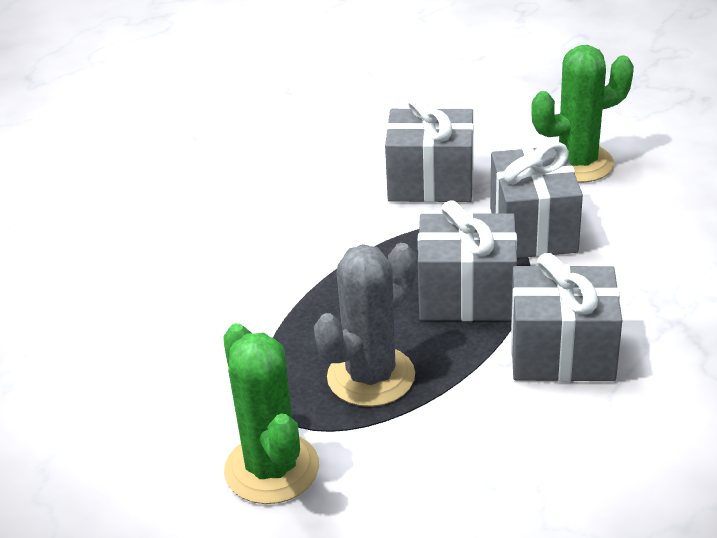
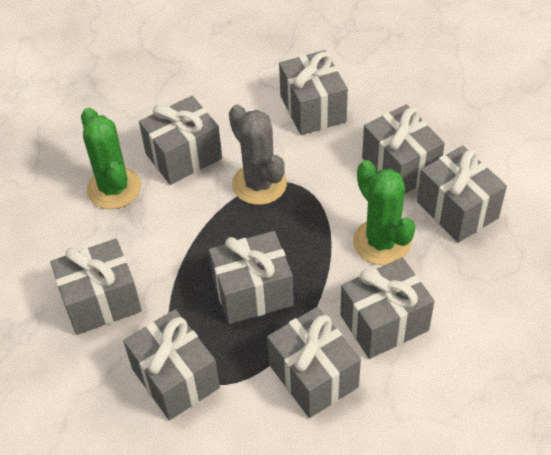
grey gift: 4 -> 9

